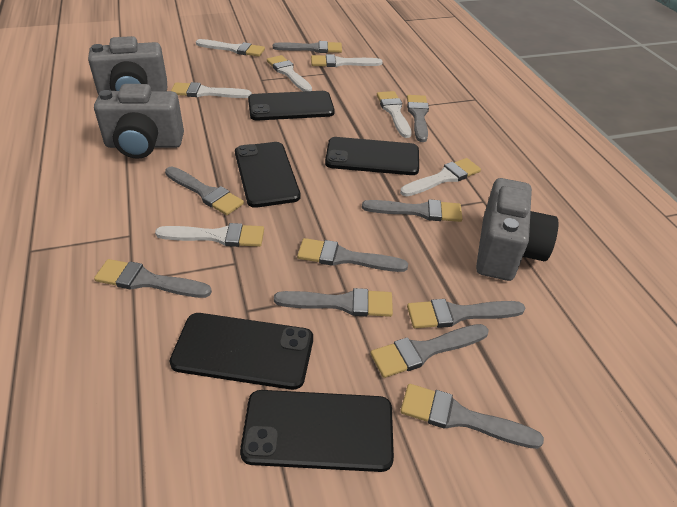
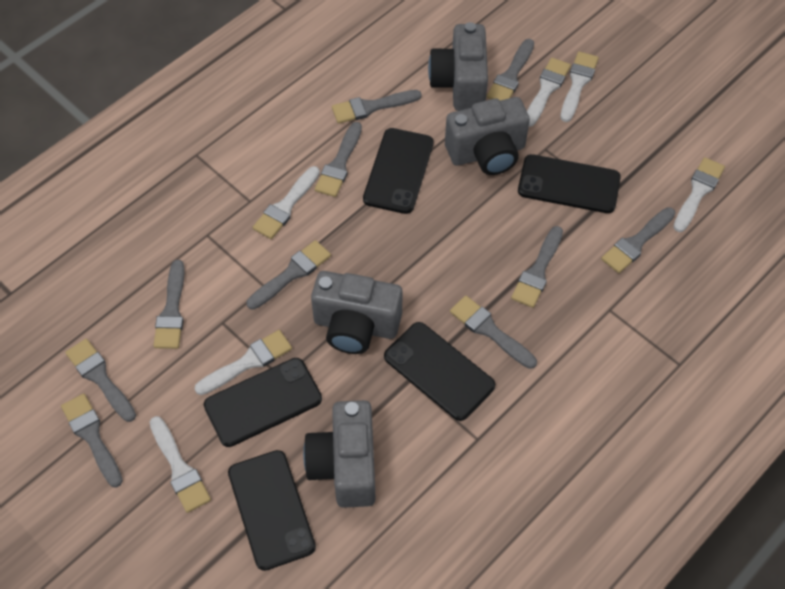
grey camera: 3 -> 4
white brush: 7 -> 6

